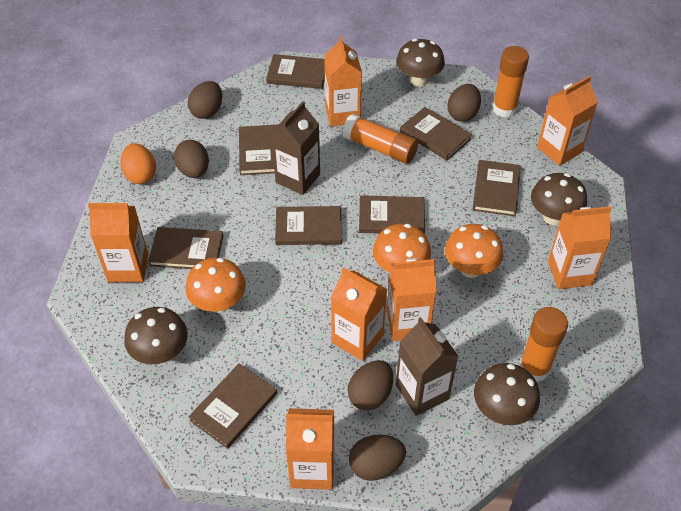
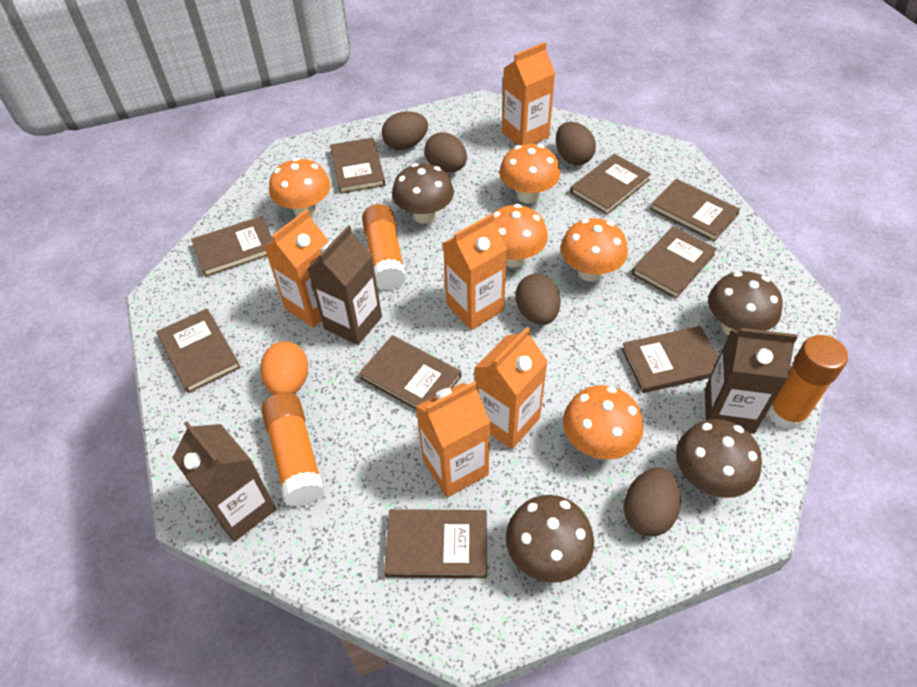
brown book: 8 -> 9
brown carton: 2 -> 3
orange carton: 7 -> 5
orange mushroom: 3 -> 5

